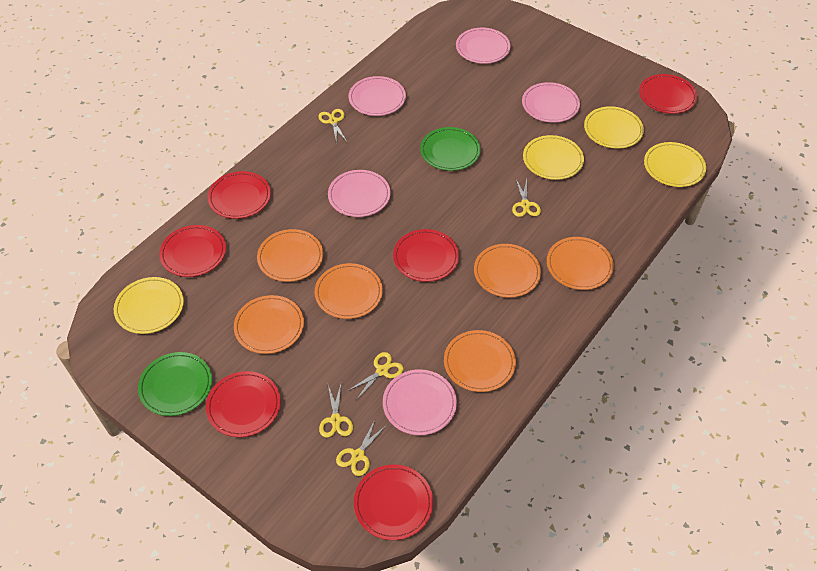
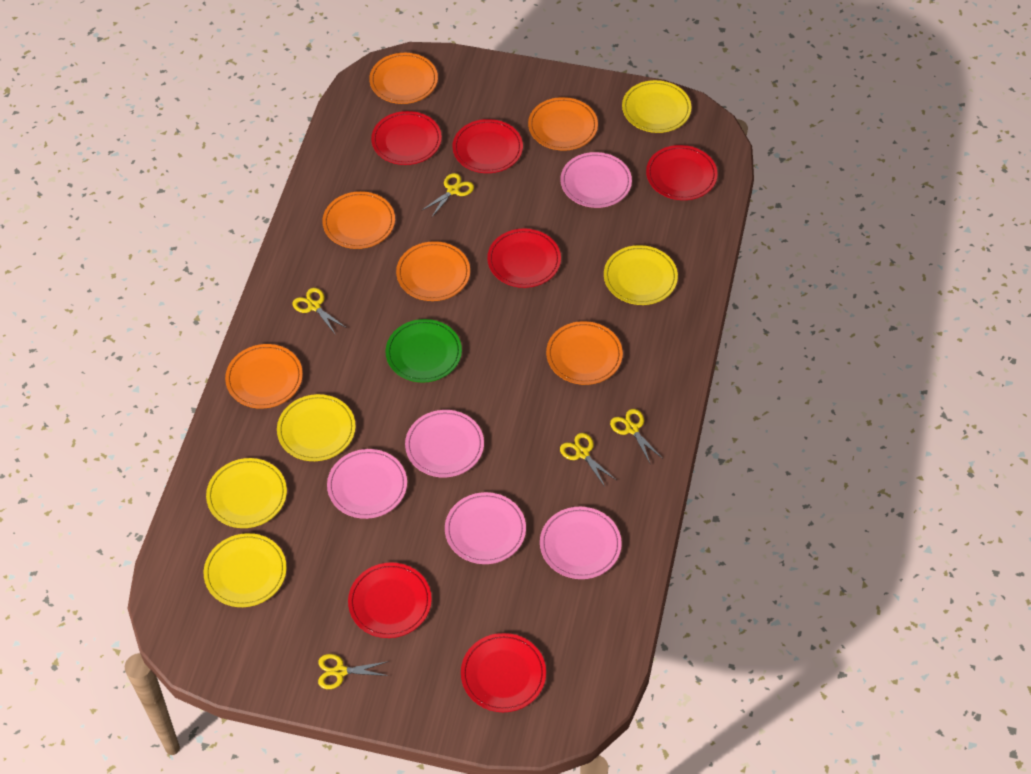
green plate: 2 -> 1
yellow plate: 4 -> 5

